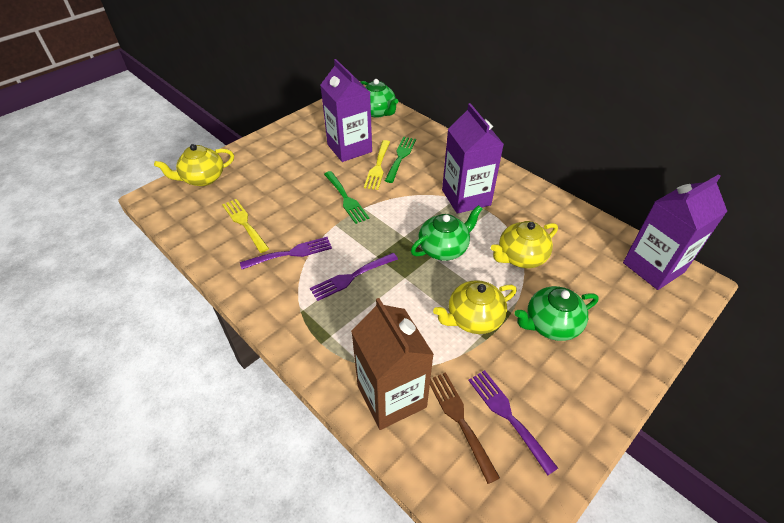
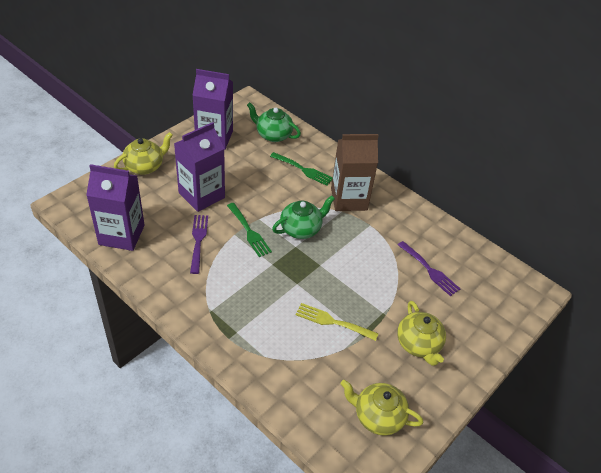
brown fork: 1 -> 0
green teapot: 3 -> 2
purple fork: 3 -> 2
yellow fork: 2 -> 1

